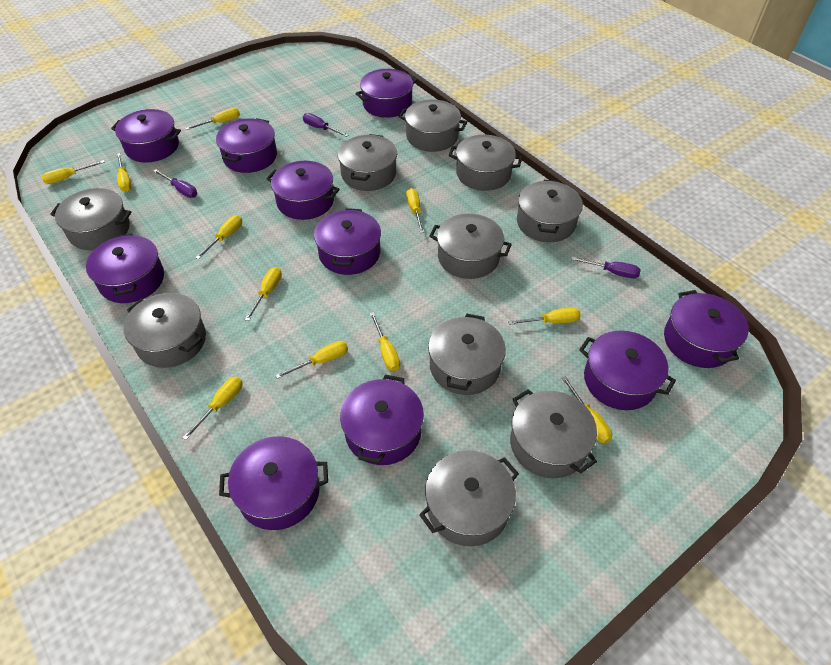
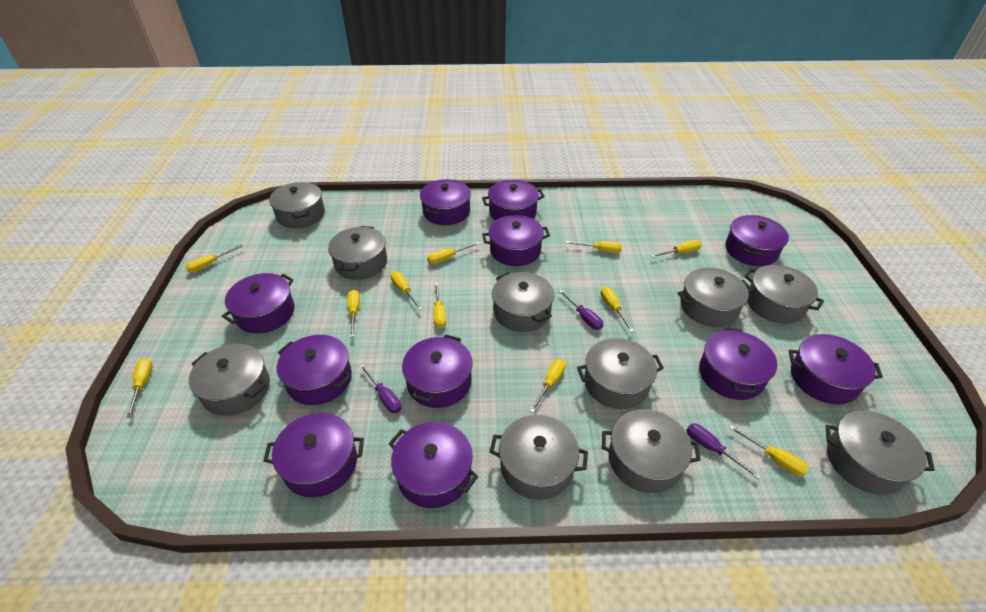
purple pot: 10 -> 11

